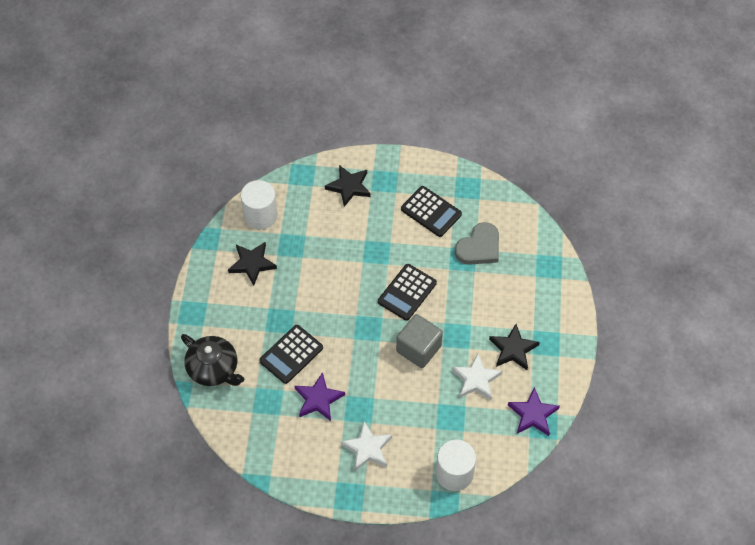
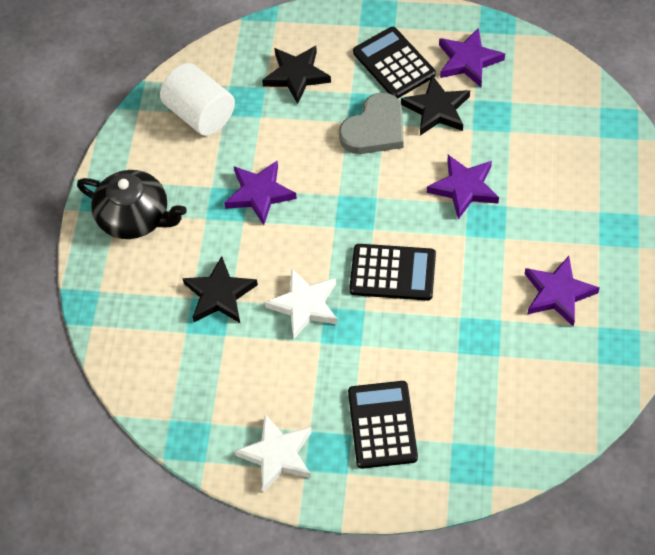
grey cube: 1 -> 0
purple star: 2 -> 4
white cylinder: 2 -> 1

